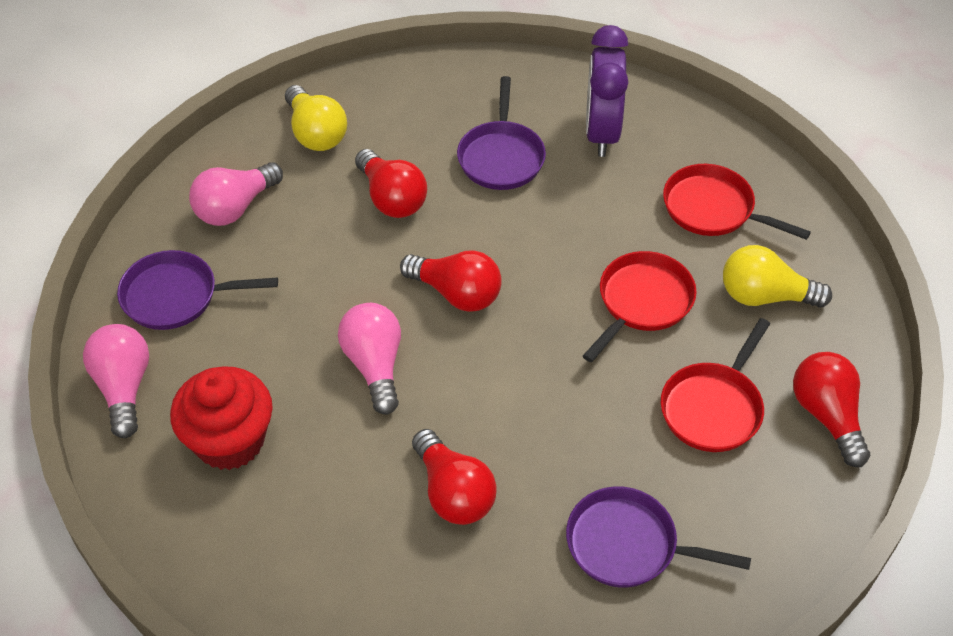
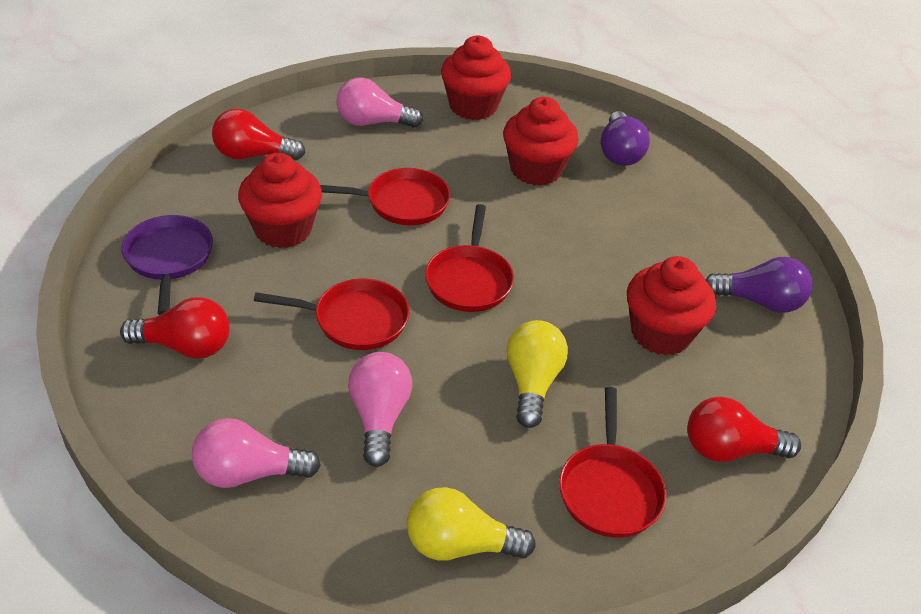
purple clock: 1 -> 0
purple light bulb: 0 -> 2
purple pan: 3 -> 1
red cupcake: 1 -> 4
red light bulb: 4 -> 3
red pan: 3 -> 4

